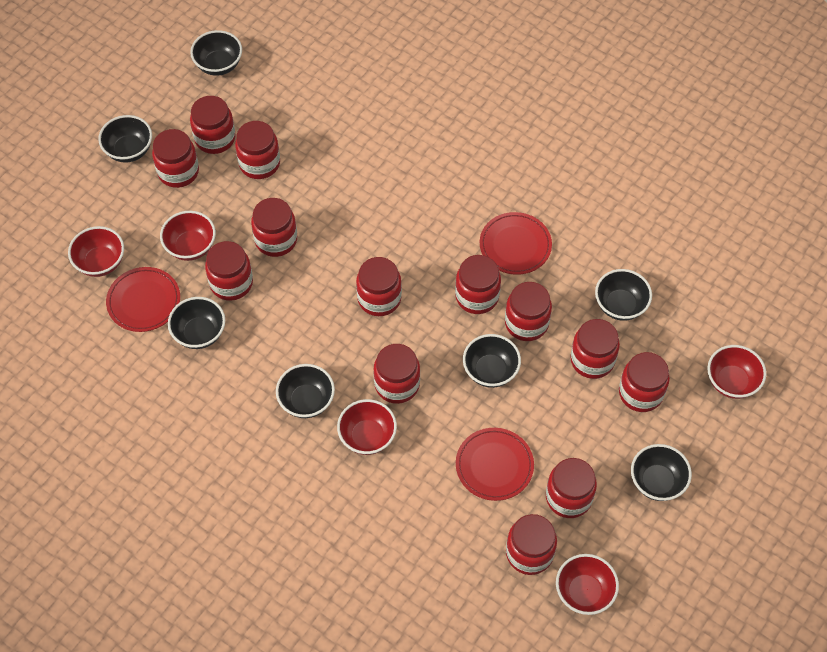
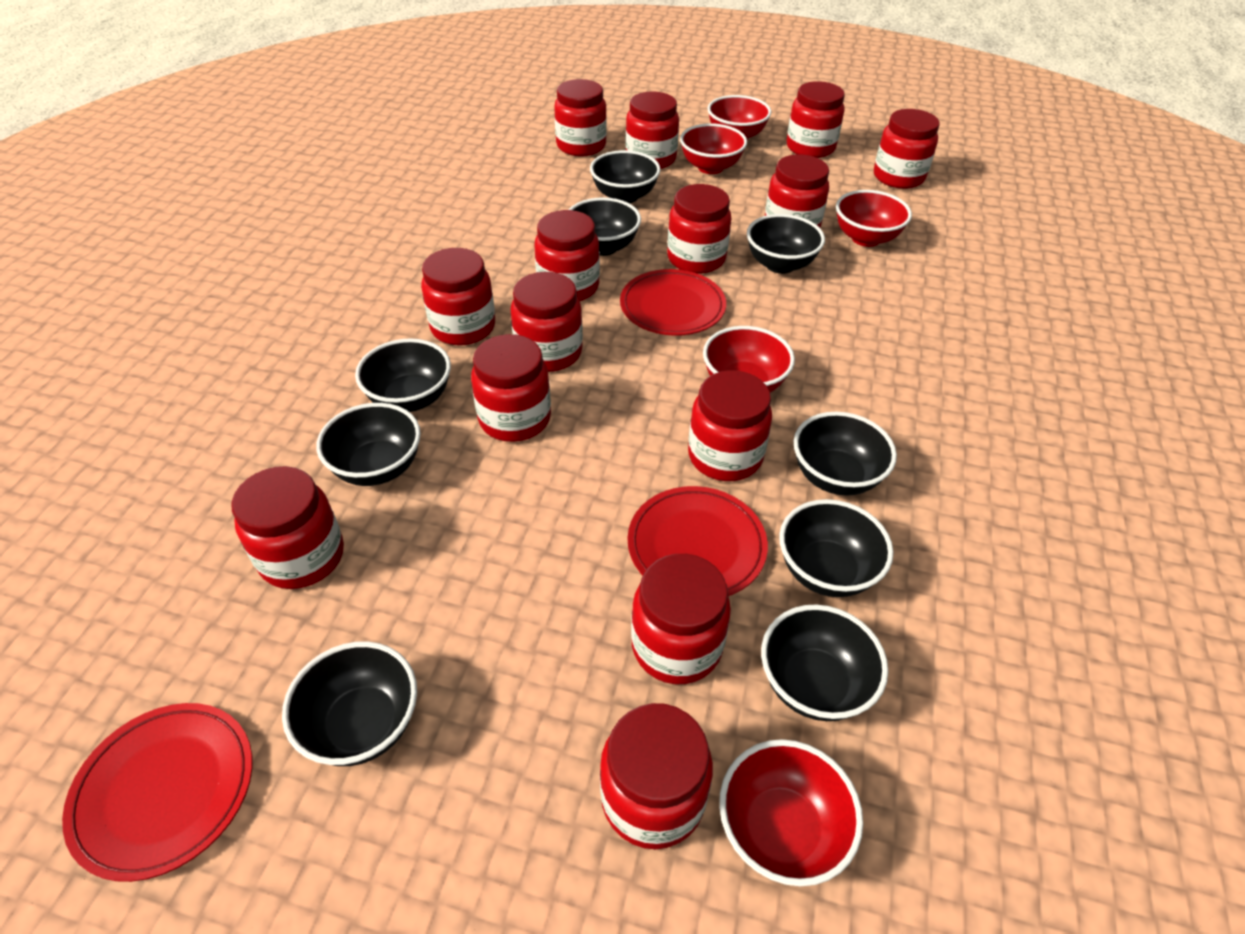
black bowl: 7 -> 9
red jar: 13 -> 14

